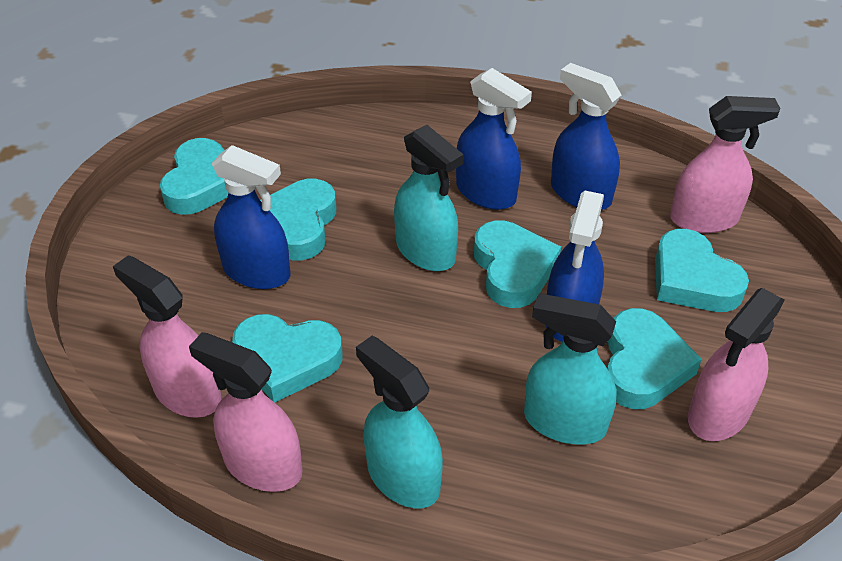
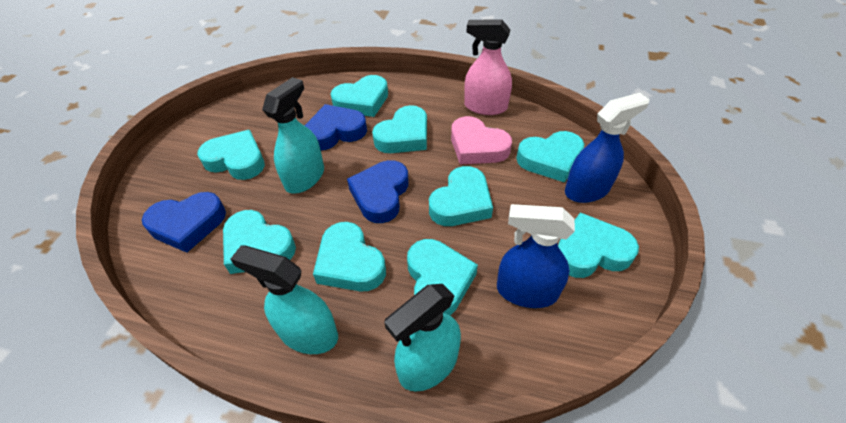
blue heart: 0 -> 3
blue spray bottle: 4 -> 2
pink heart: 0 -> 1
pink spray bottle: 4 -> 1
turquoise heart: 6 -> 9

